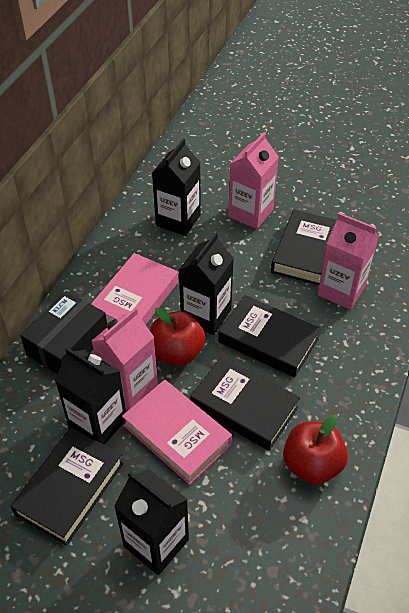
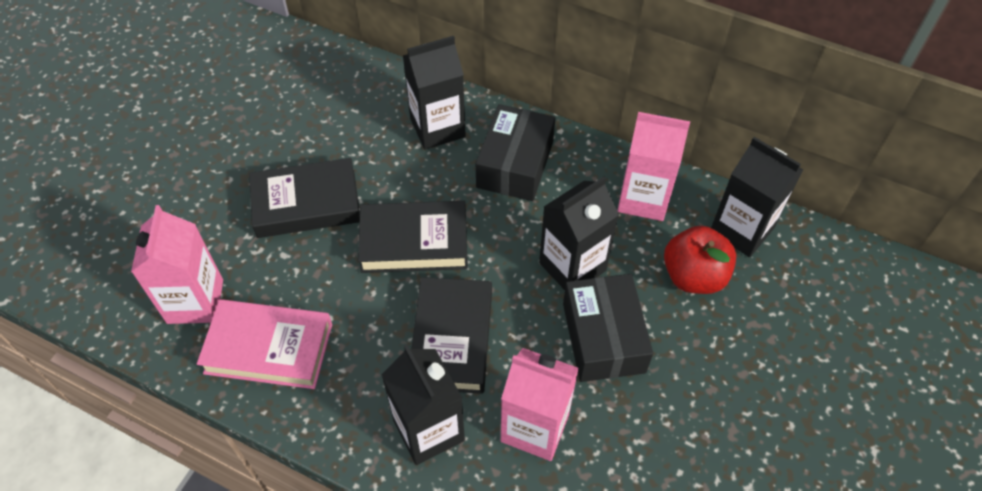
black book: 4 -> 3
black box: 1 -> 2
pink book: 2 -> 1
red apple: 2 -> 1

